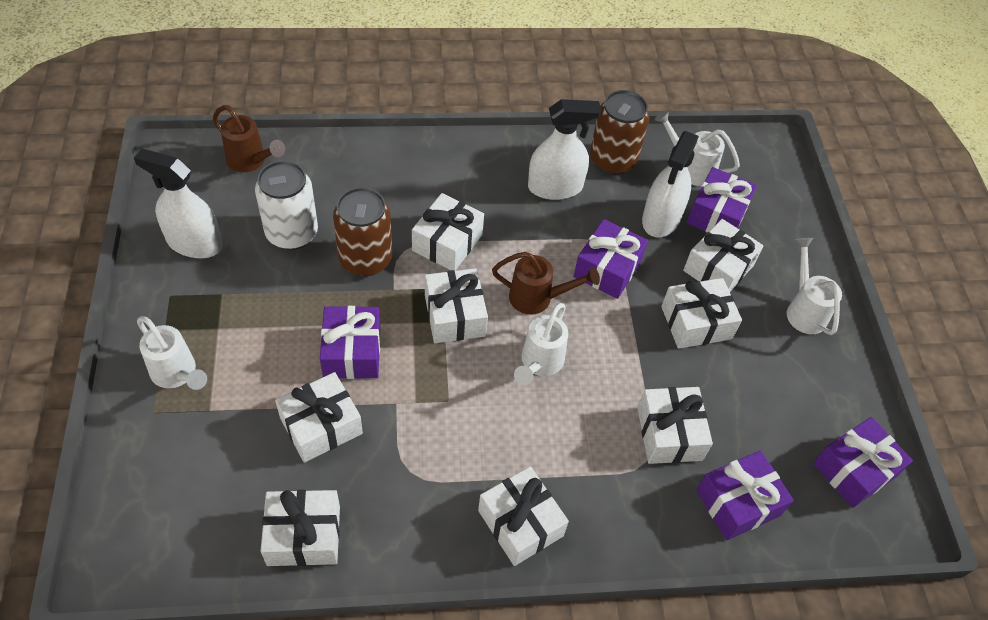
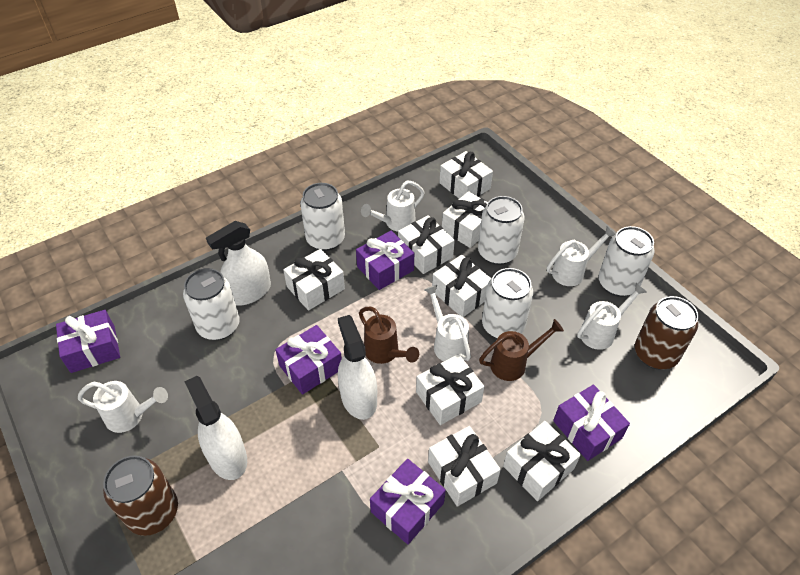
white can: 1 -> 5
white watering can: 4 -> 5

